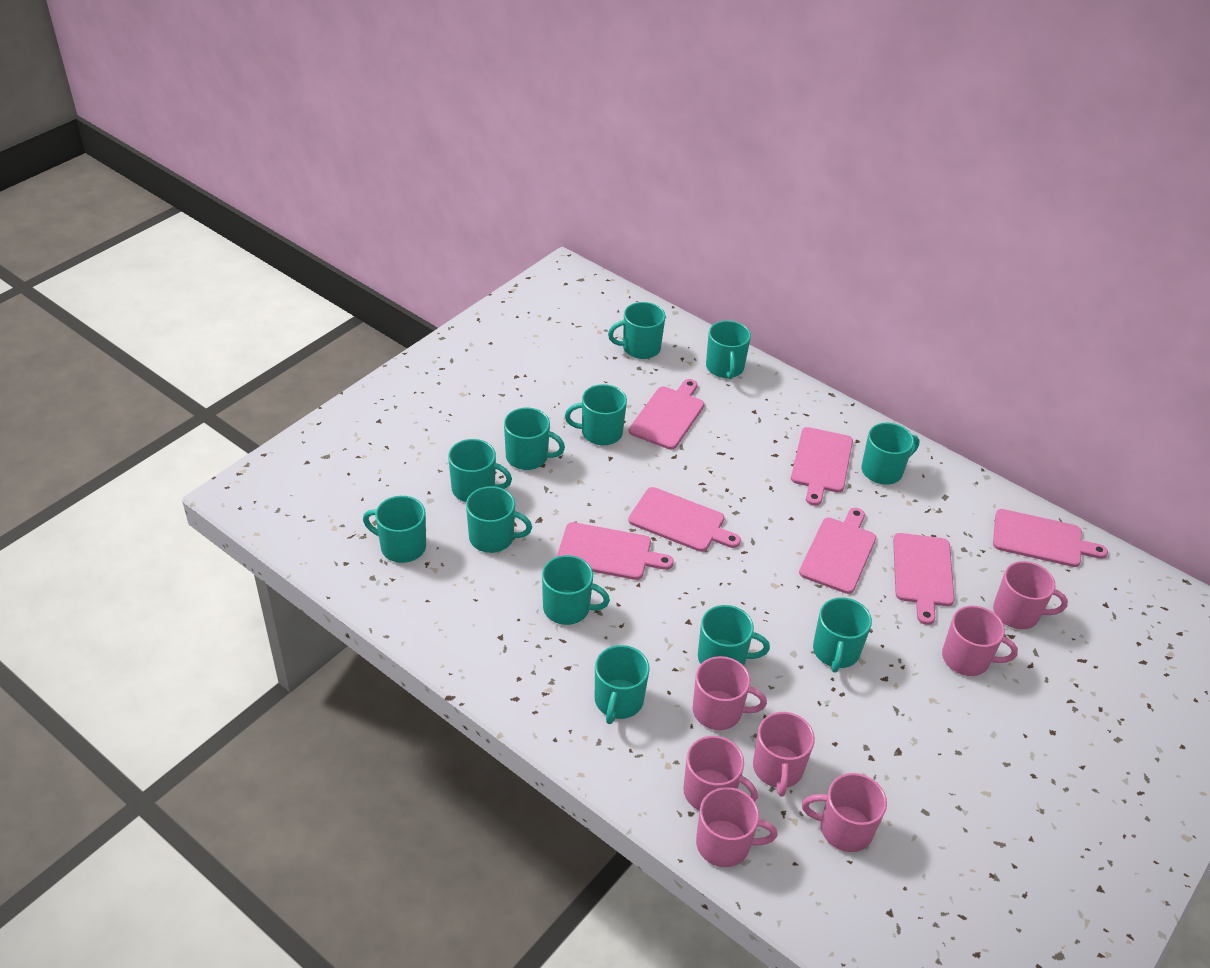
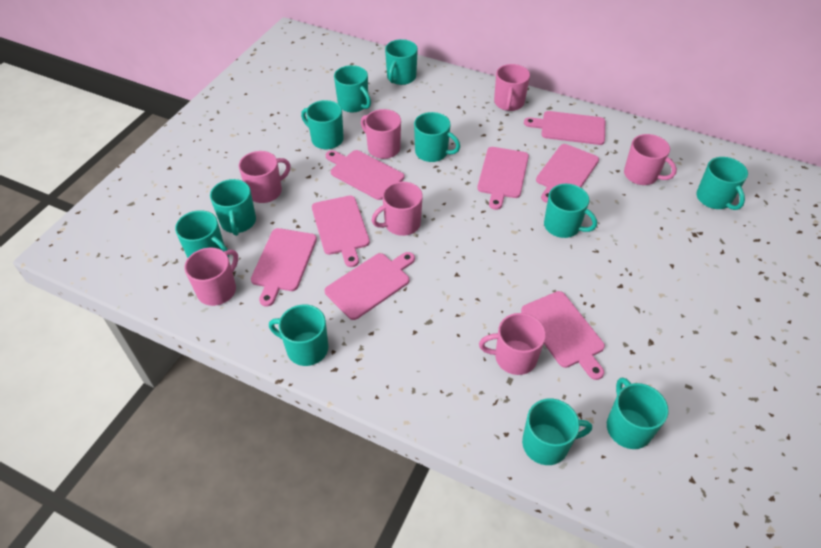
pink cutting board: 7 -> 8
turquoise mug: 12 -> 11

